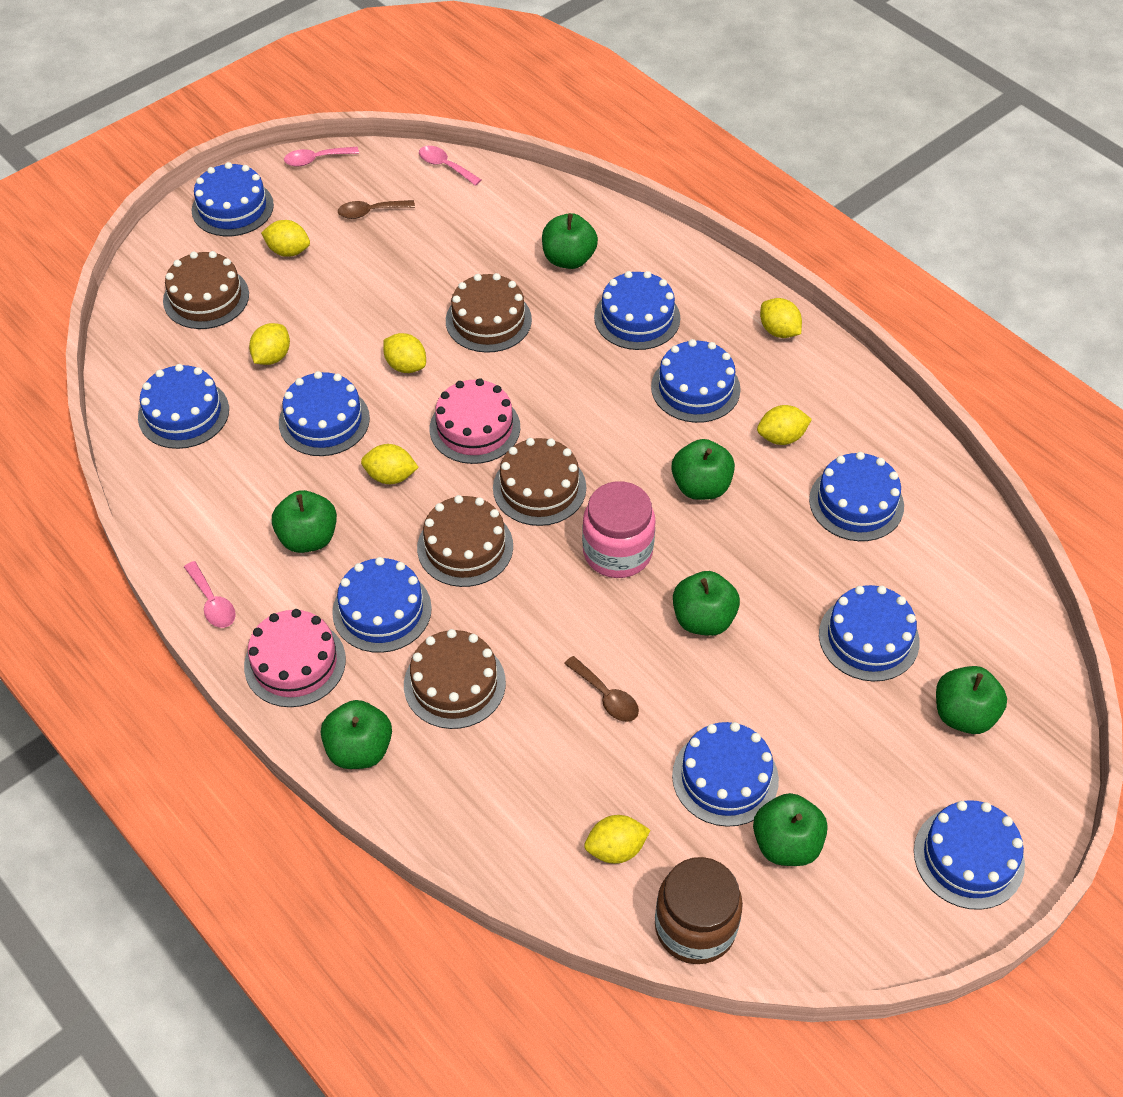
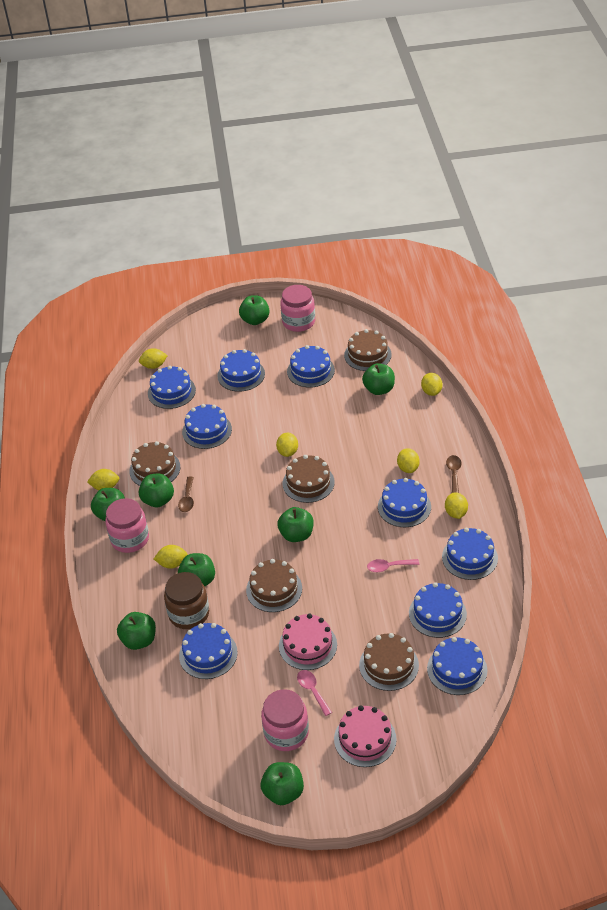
blue cake: 10 -> 9
green apple: 7 -> 8
pink jar: 1 -> 3
pink spoon: 3 -> 2

